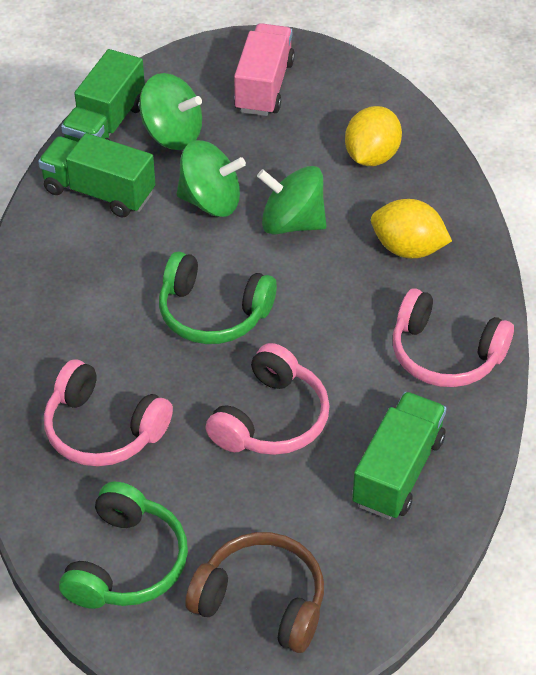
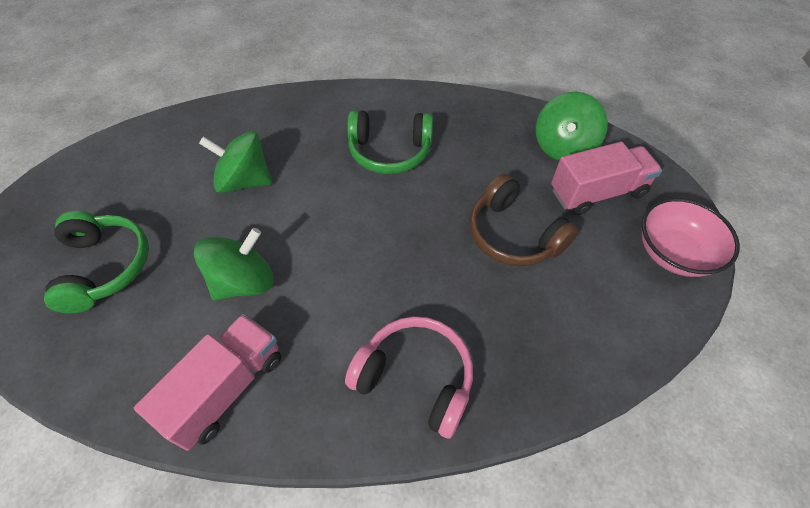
green truck: 3 -> 0
pink bowl: 0 -> 1
pink headphones: 3 -> 1
pink truck: 1 -> 2
yellow lemon: 2 -> 0

